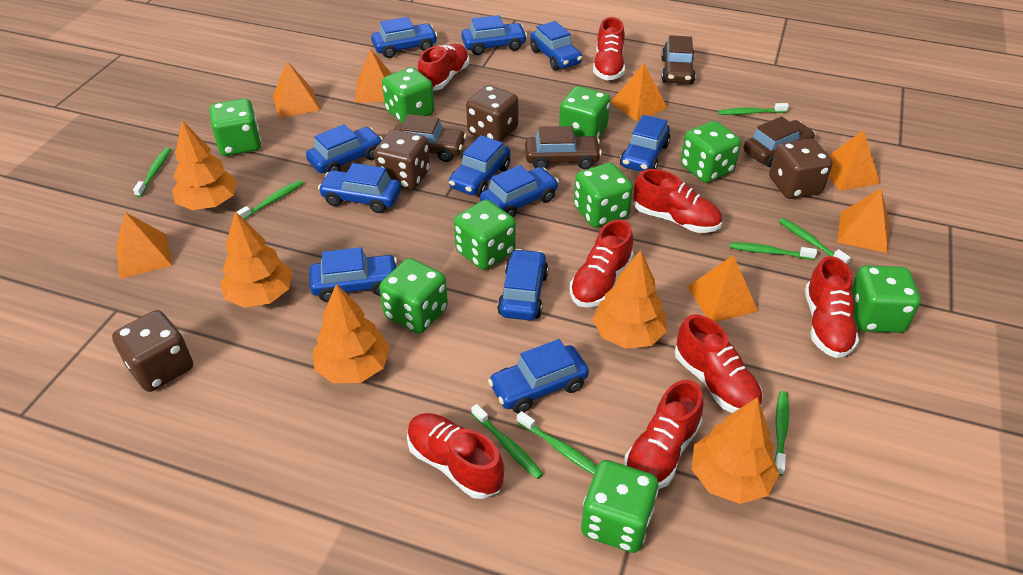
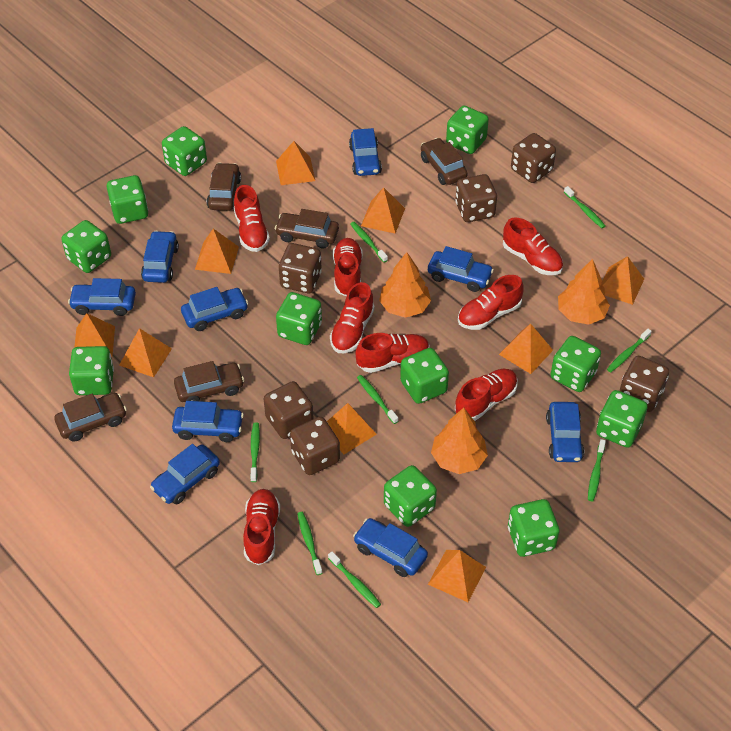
blue car: 11 -> 9
brown car: 4 -> 5
brown dice: 4 -> 6
green dice: 9 -> 11
orange pyramid: 7 -> 9
orange tree: 5 -> 3

